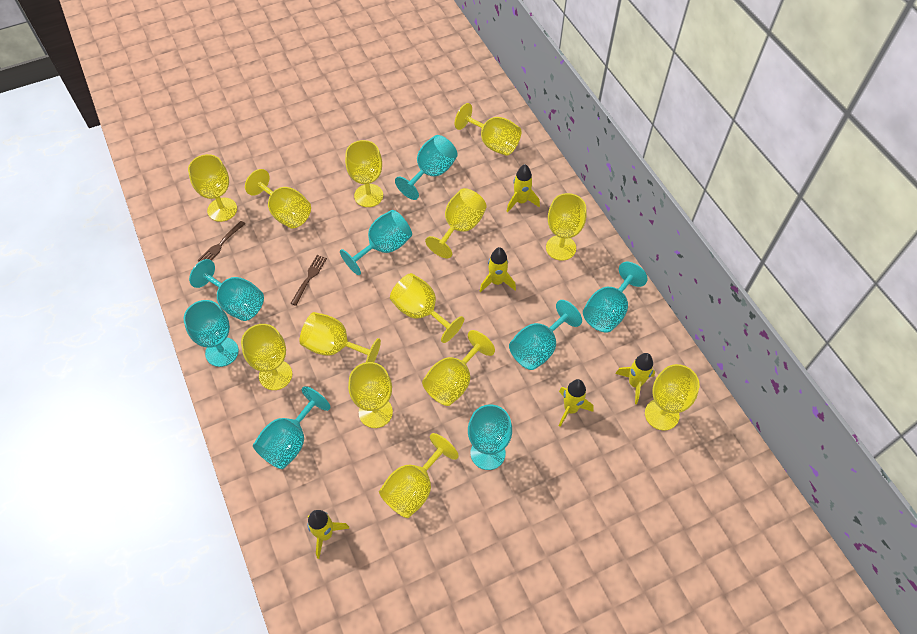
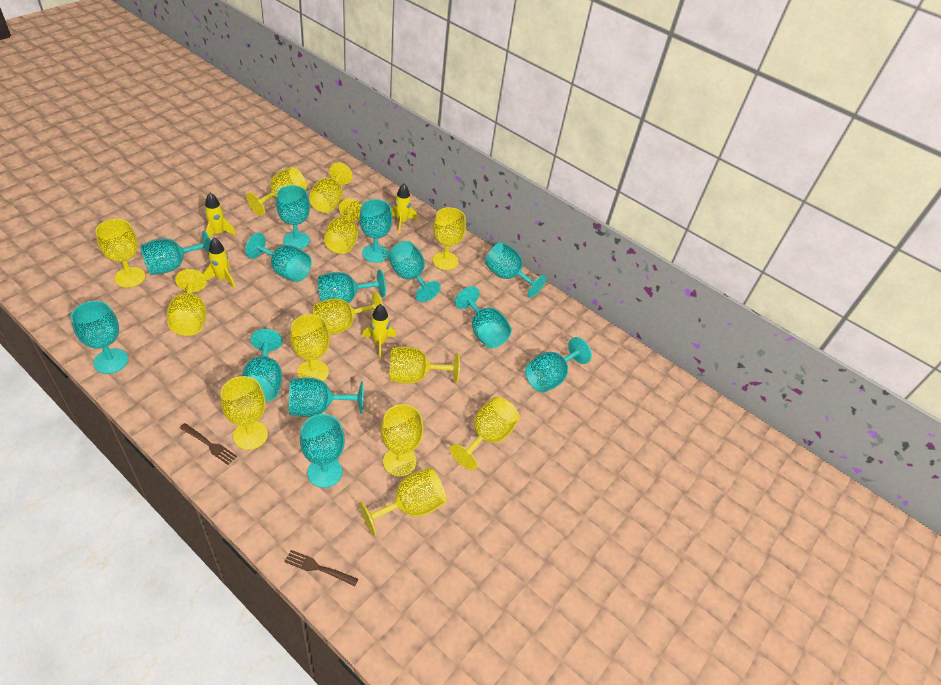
turquoise goblet: 8 -> 13
yellow rocket: 5 -> 4

